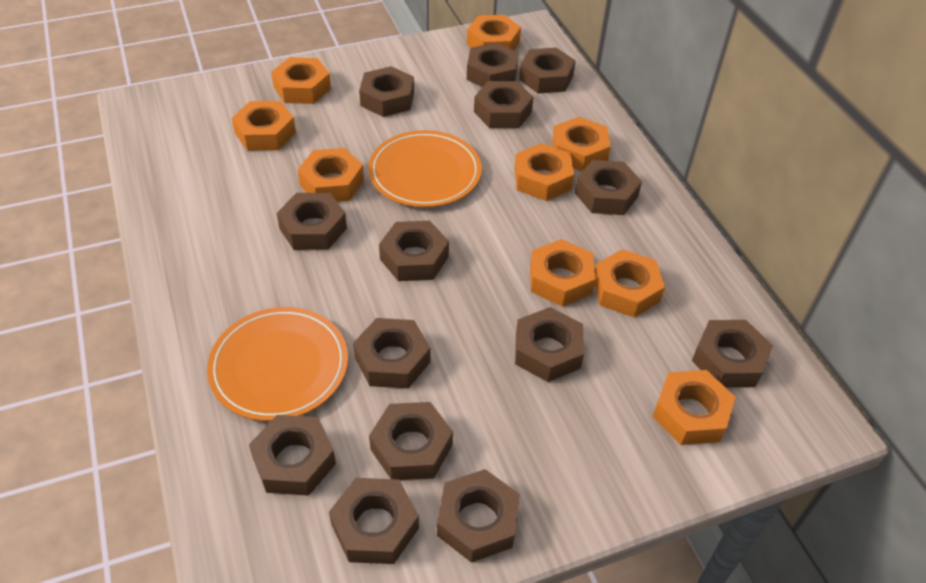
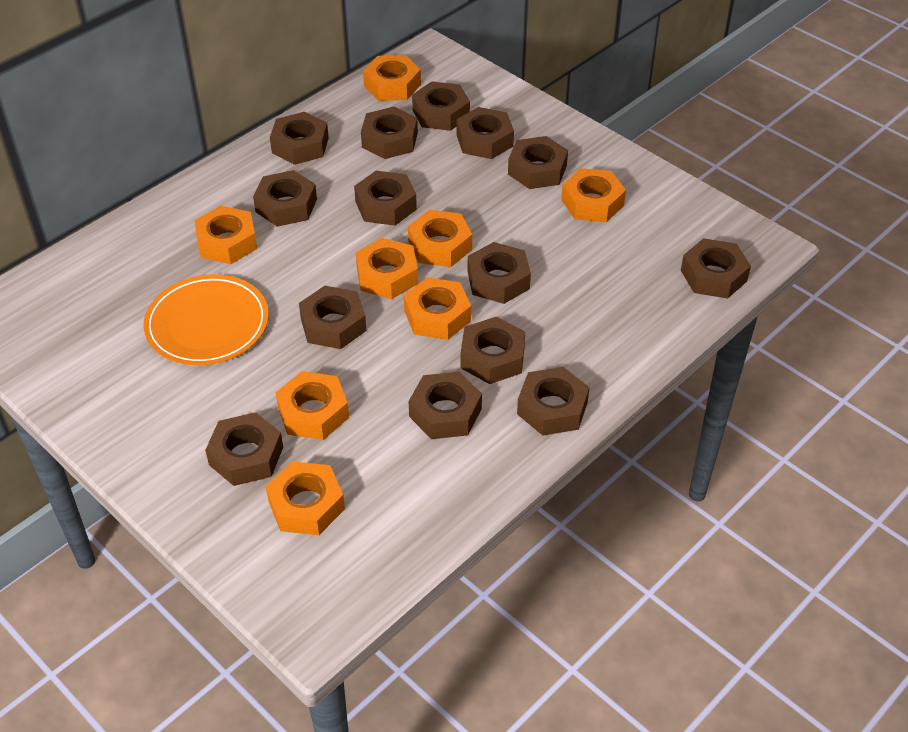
orange nut: 9 -> 8
orange plate: 2 -> 1

